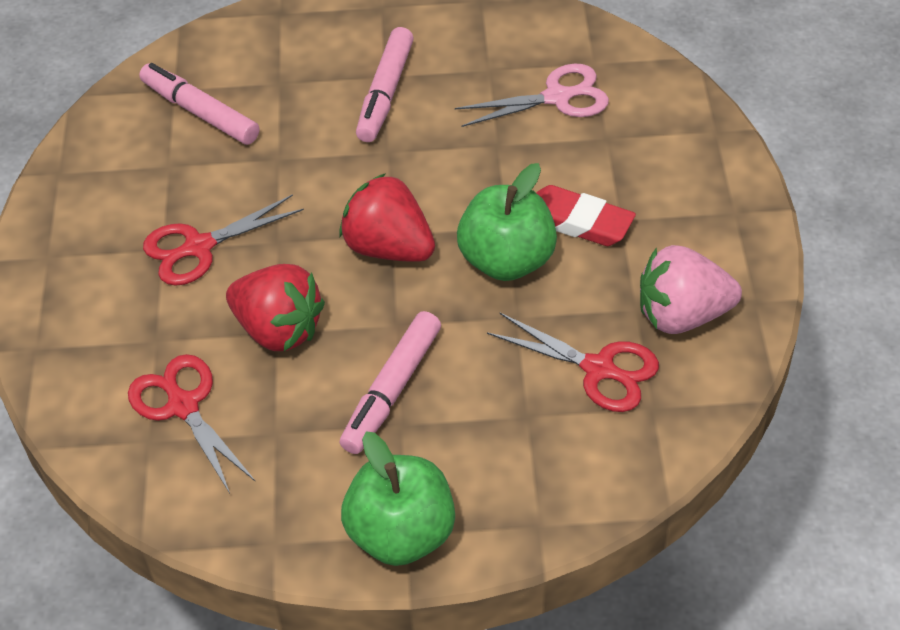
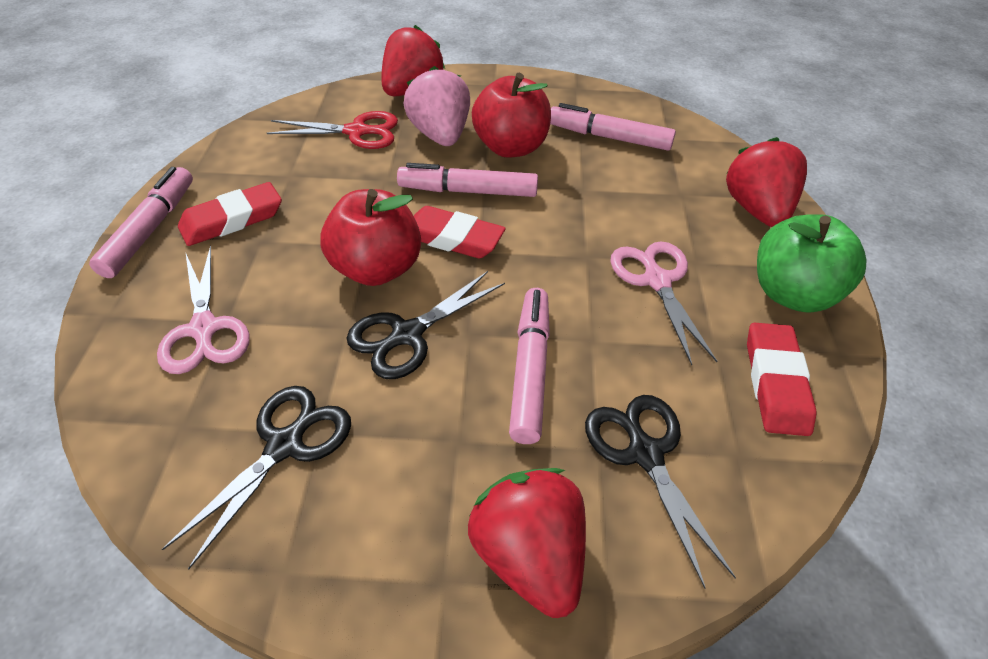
black scissors: 0 -> 3
green apple: 2 -> 1
pink marker: 3 -> 4
pink scissors: 1 -> 2
red apple: 0 -> 2
red eraser: 1 -> 3
red scissors: 3 -> 1
red strawberry: 2 -> 3

